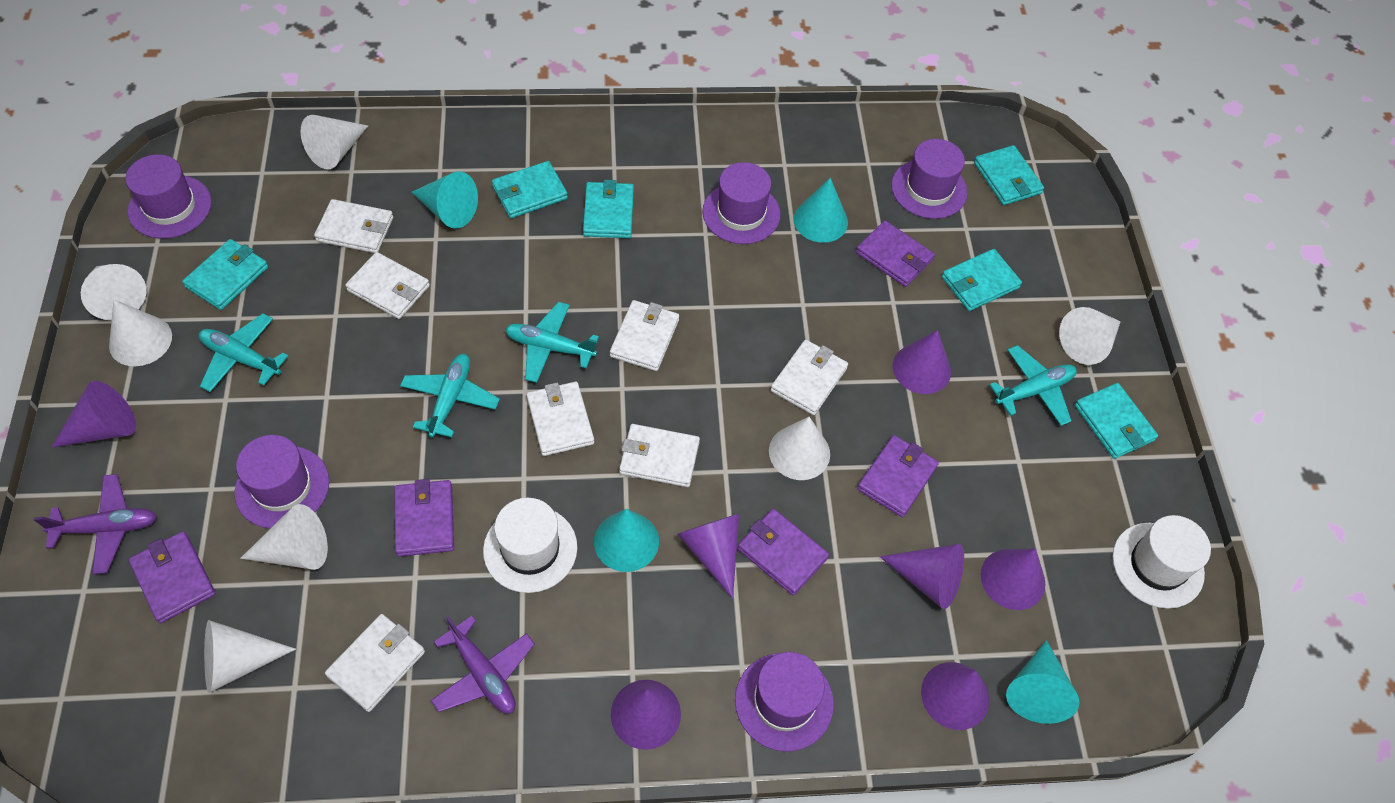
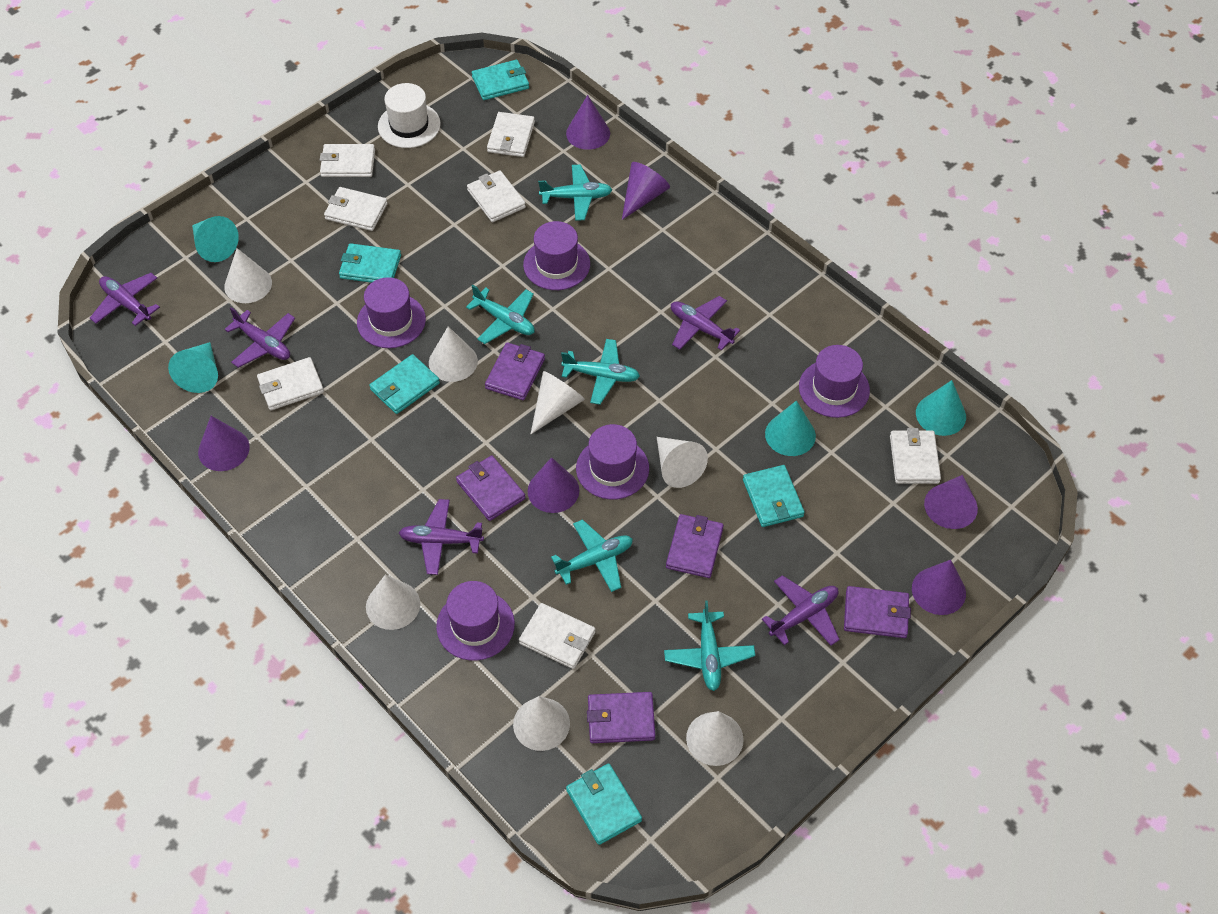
purple cone: 7 -> 6
purple plane: 2 -> 5
turquoise plane: 4 -> 5
turquoise wallet: 6 -> 5
white hat: 2 -> 1

